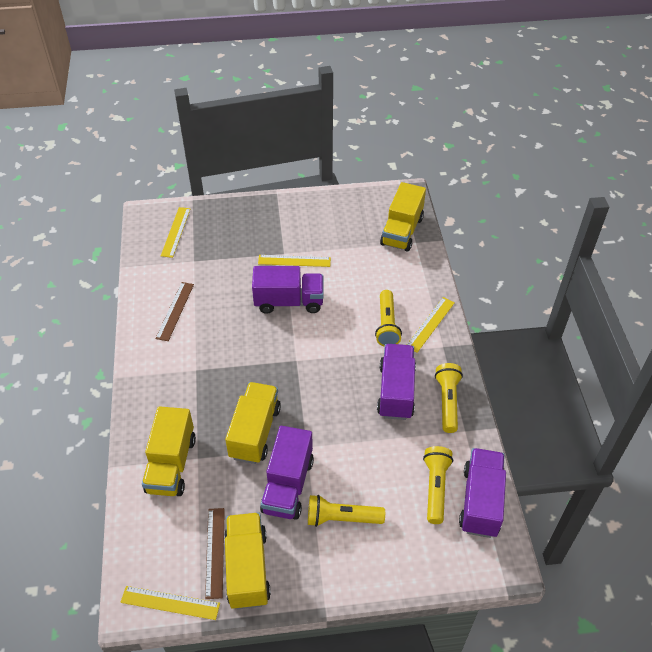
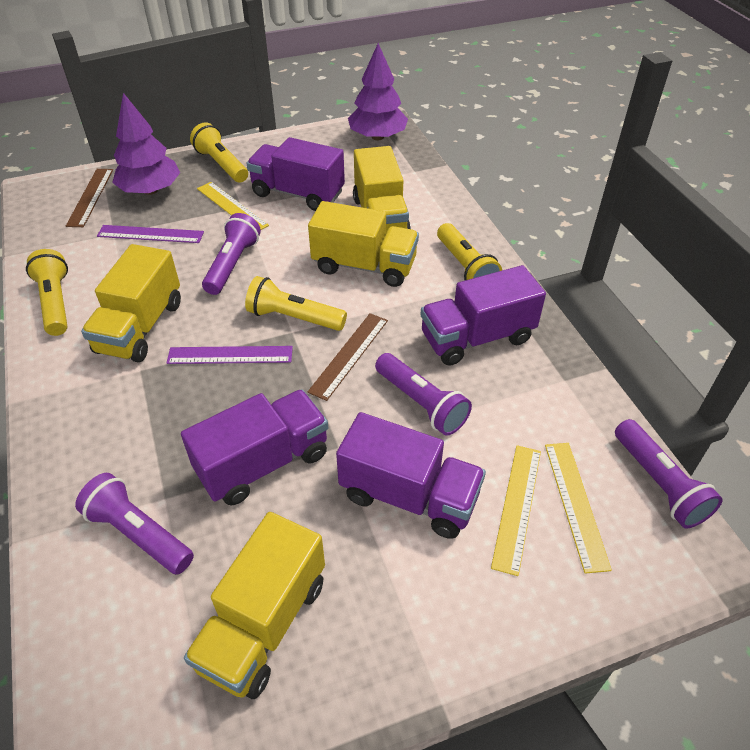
purple flashlight: 0 -> 4
purple ruler: 0 -> 2
purple tree: 0 -> 2
yellow ruler: 4 -> 3

